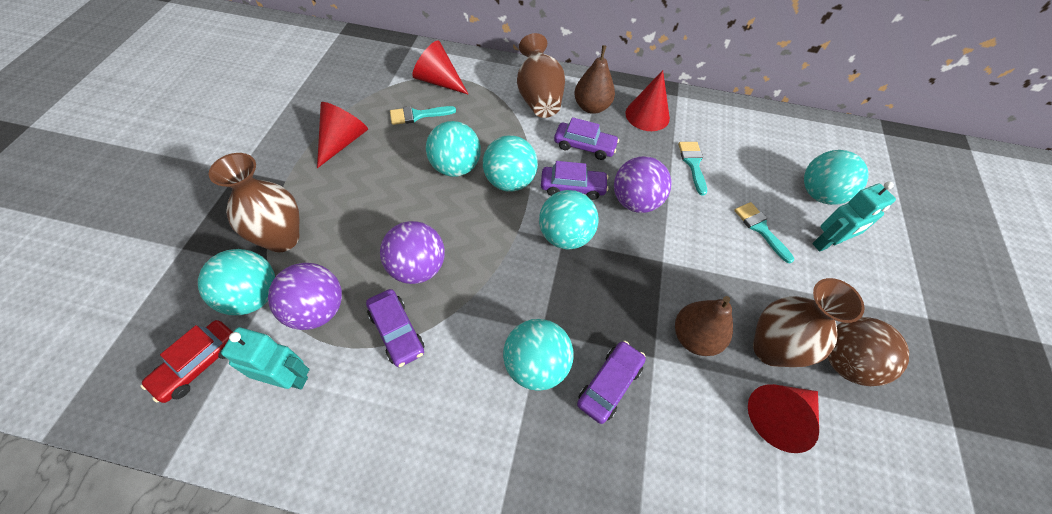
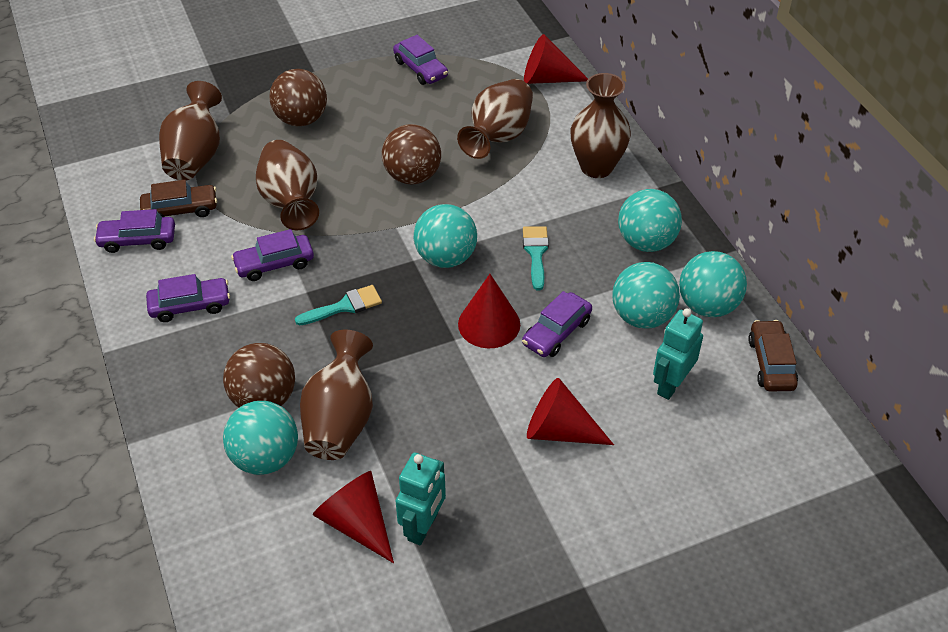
brown ball: 1 -> 3
brown car: 0 -> 2
brown pear: 2 -> 0
brown vase: 3 -> 5
purple ball: 3 -> 0
purple car: 4 -> 5
red car: 1 -> 0
turquoise ball: 6 -> 5
turquoise brush: 3 -> 2

